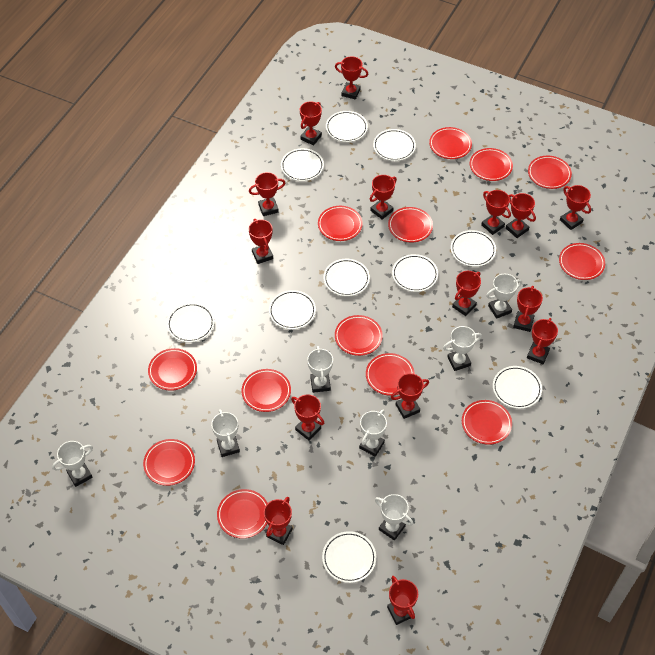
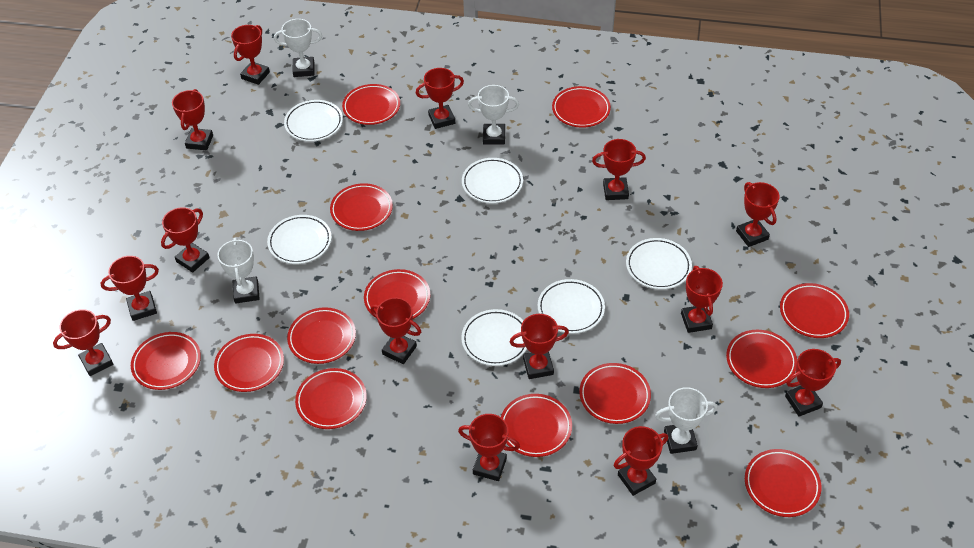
red trophy: 15 -> 14
white plate: 10 -> 6
white trophy: 7 -> 4

